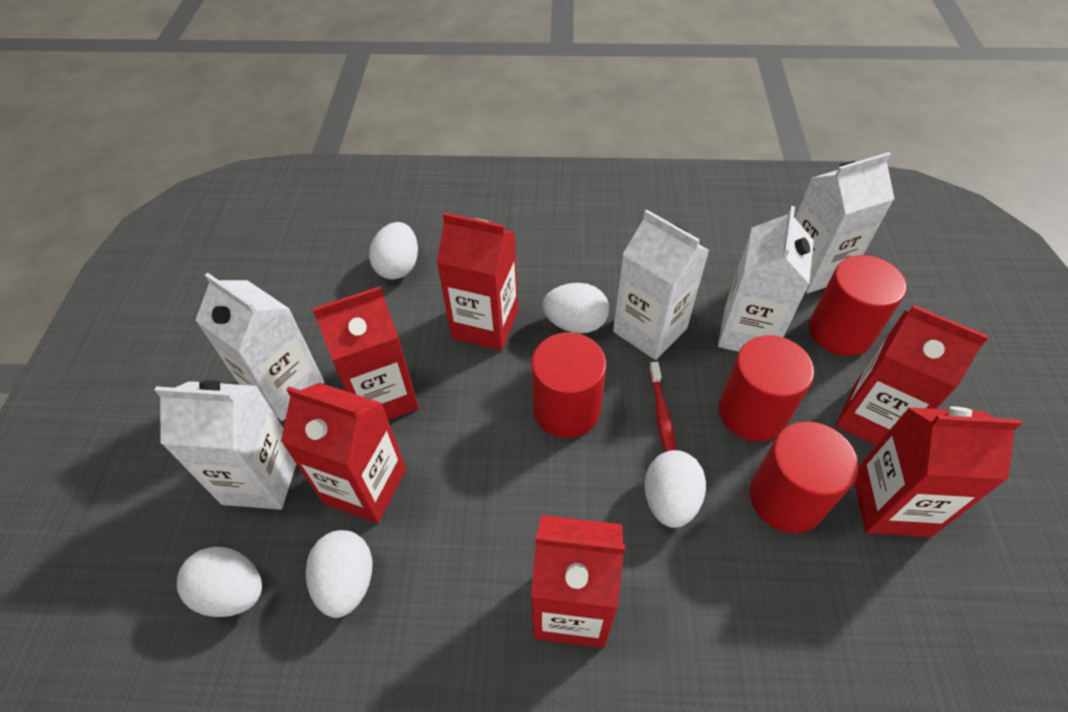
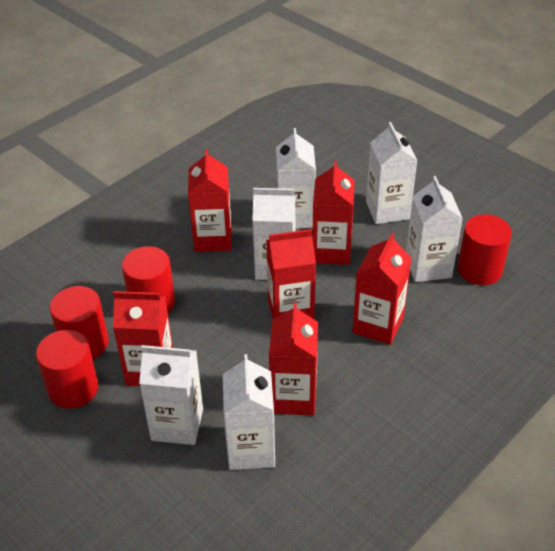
red toothbrush: 1 -> 0
white carton: 5 -> 6
white egg: 5 -> 0

